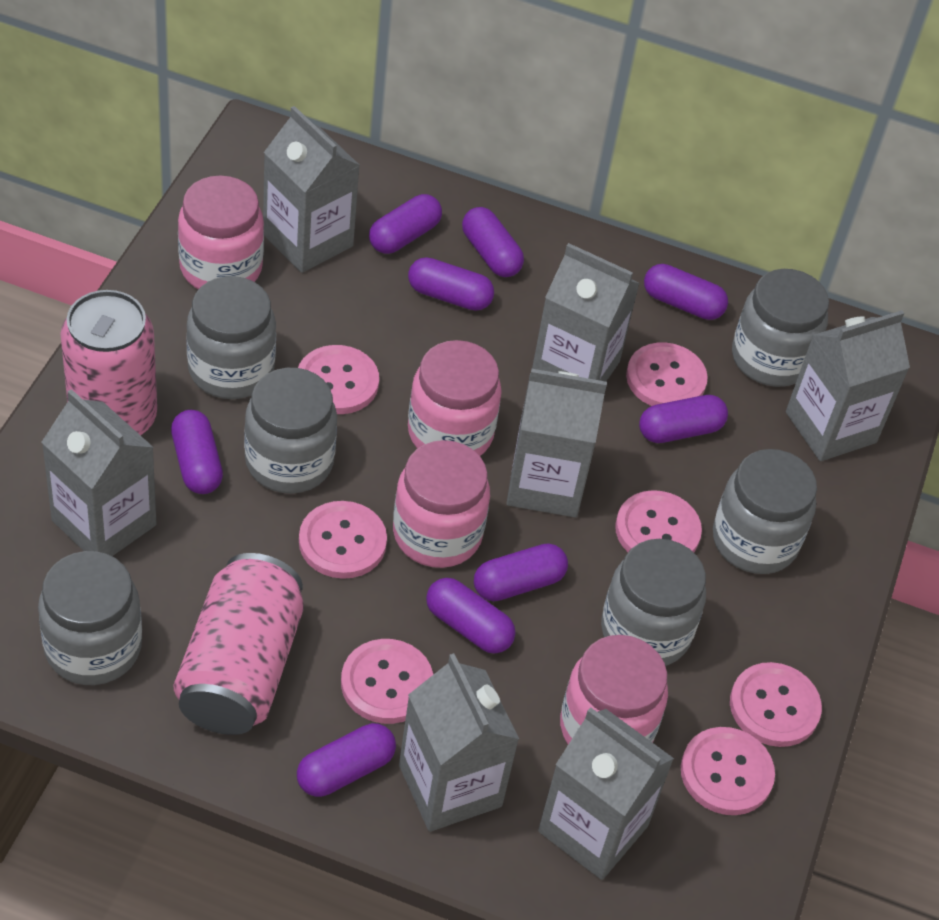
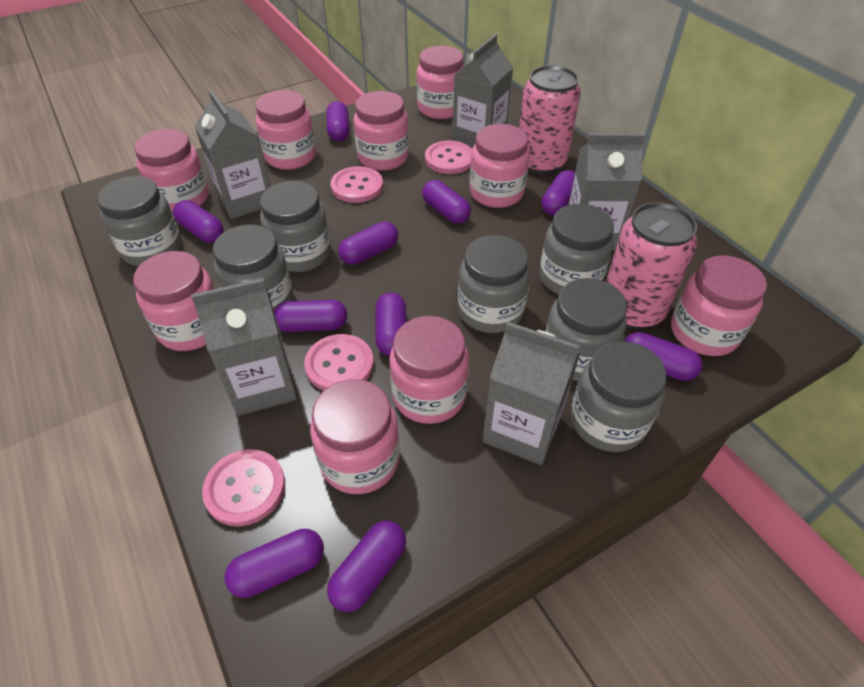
grey carton: 7 -> 5
grey jar: 6 -> 7
pink button: 7 -> 4
pink jar: 4 -> 9
purple capsule: 9 -> 10

